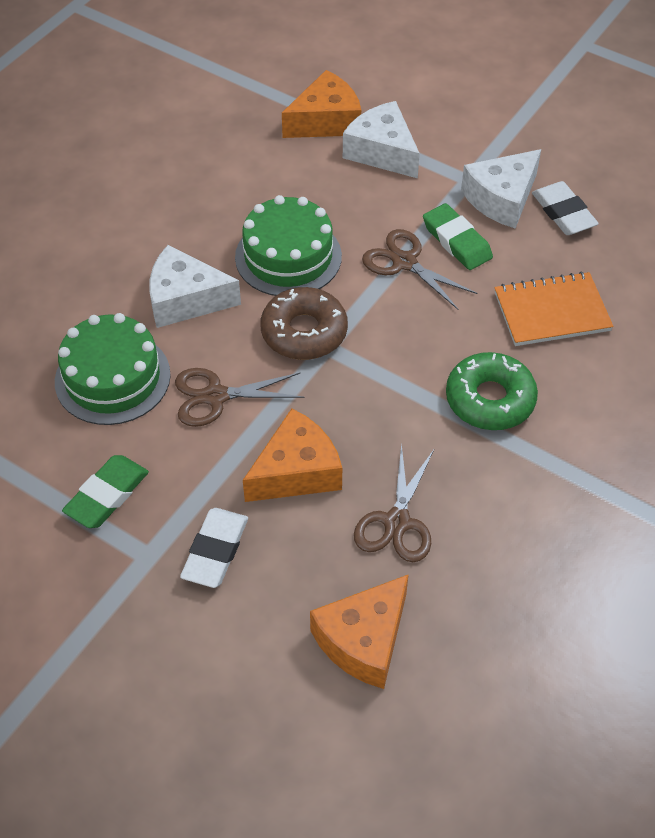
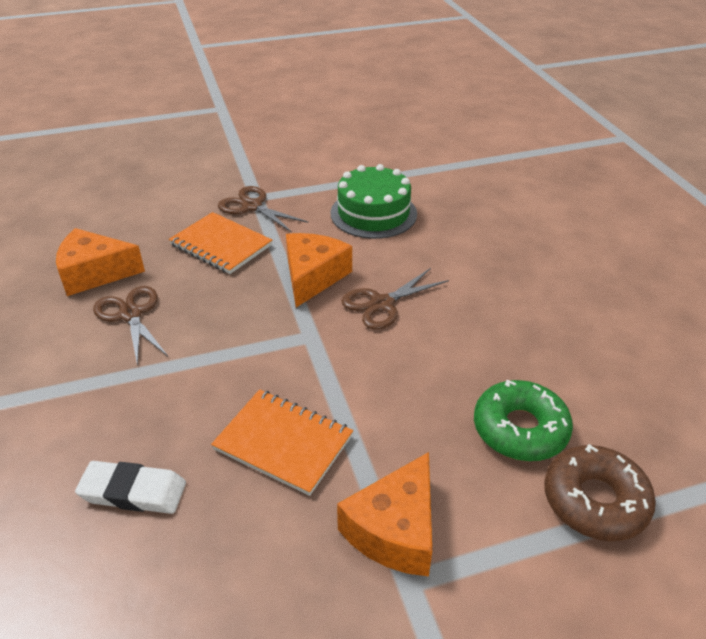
green cake: 2 -> 1
green eraser: 2 -> 0
orange notebook: 1 -> 2
white cheese: 3 -> 0
white eraser: 2 -> 1

